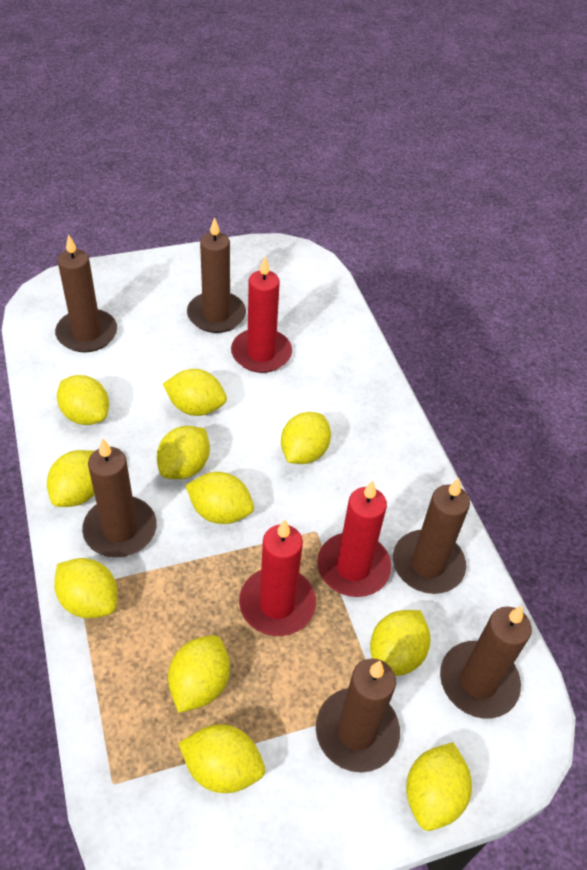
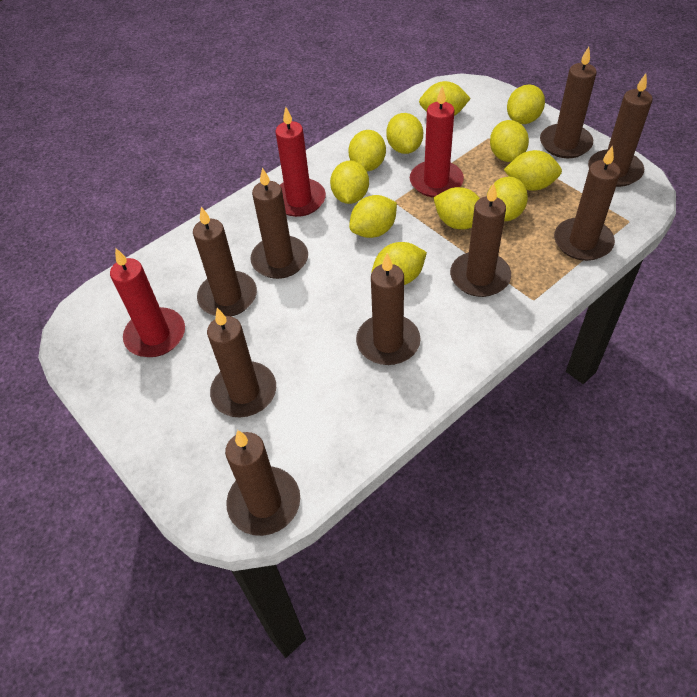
brown candle: 6 -> 9

